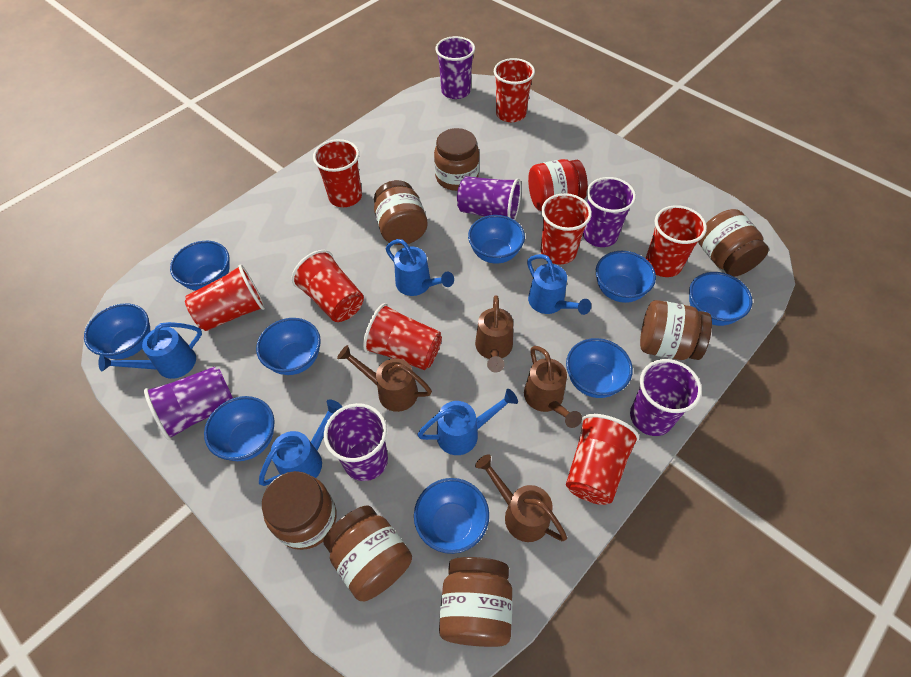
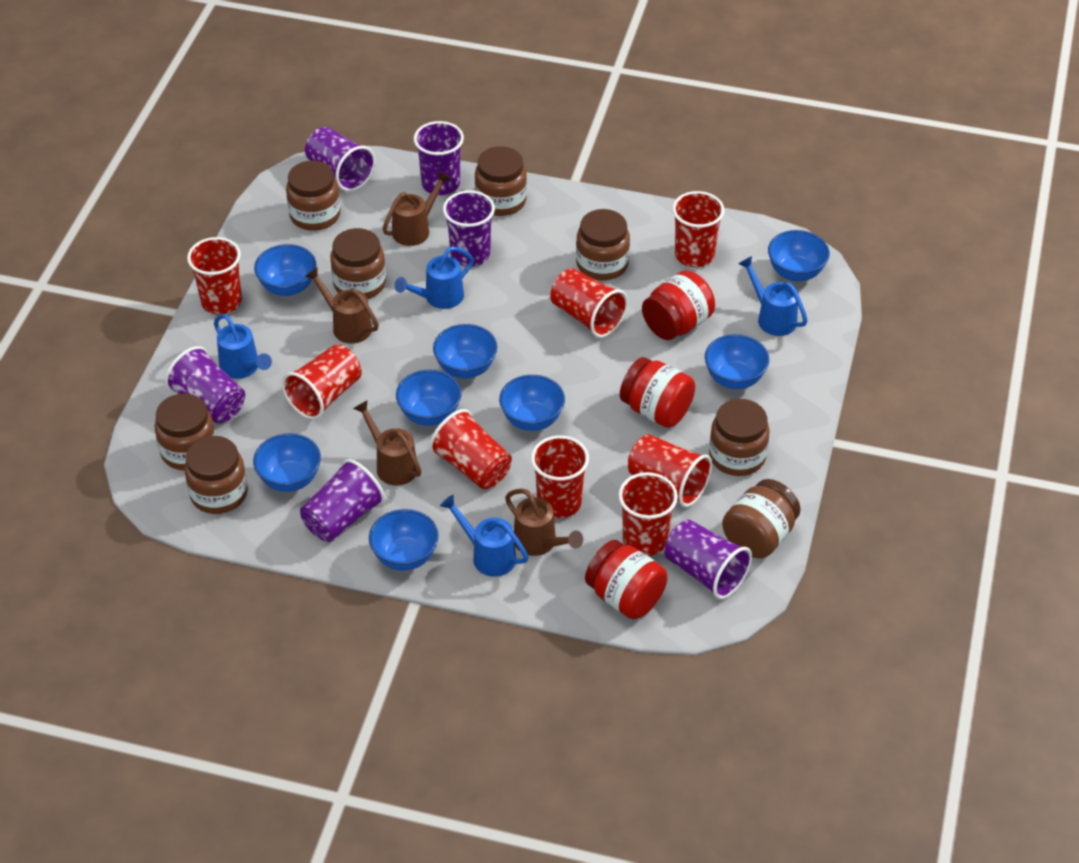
blue bowl: 9 -> 8
blue watering can: 5 -> 4
brown jar: 7 -> 8
red jar: 1 -> 3

